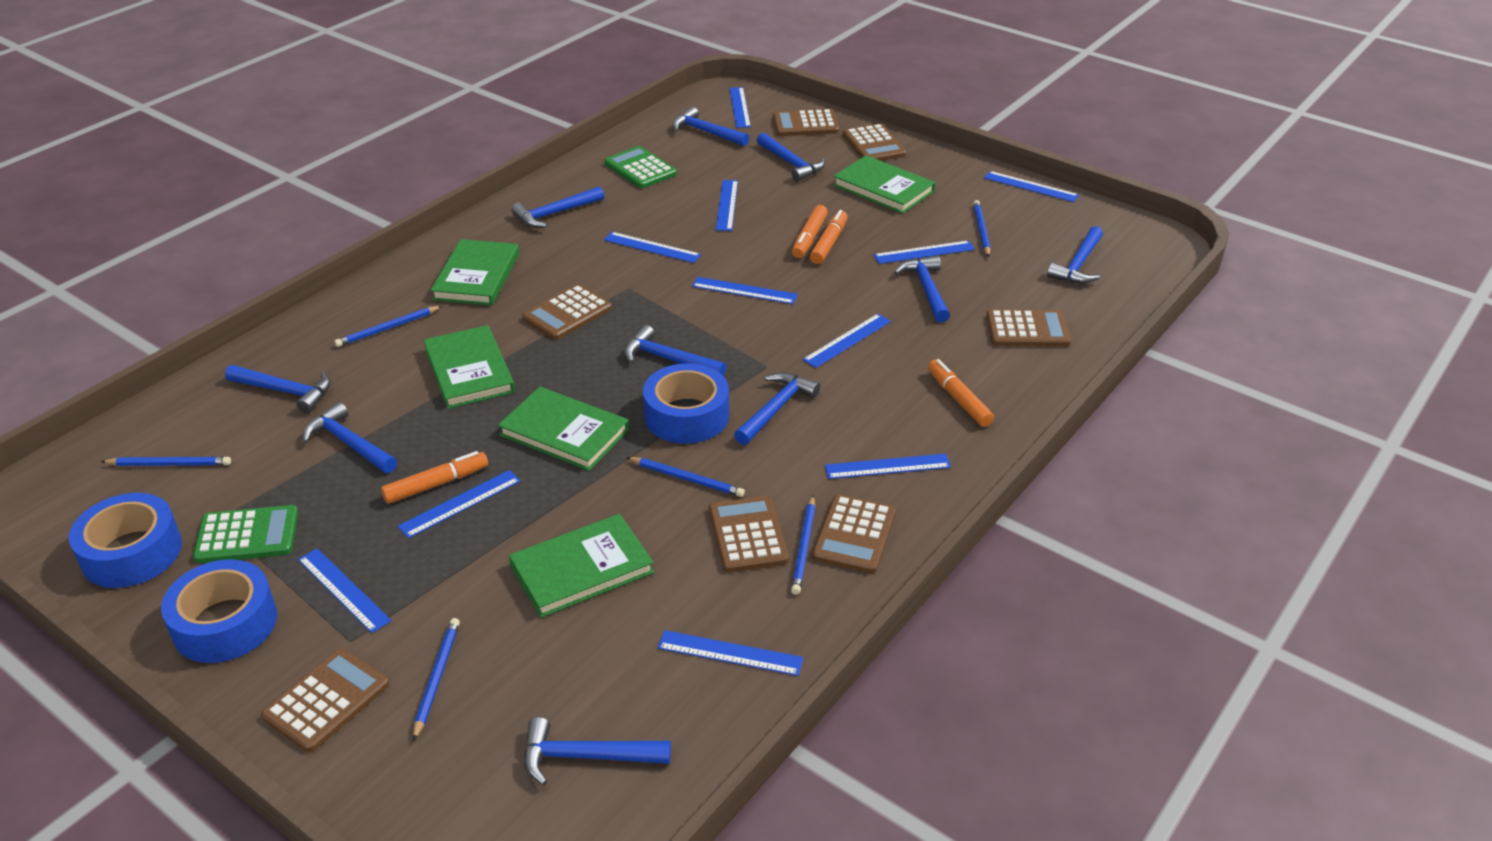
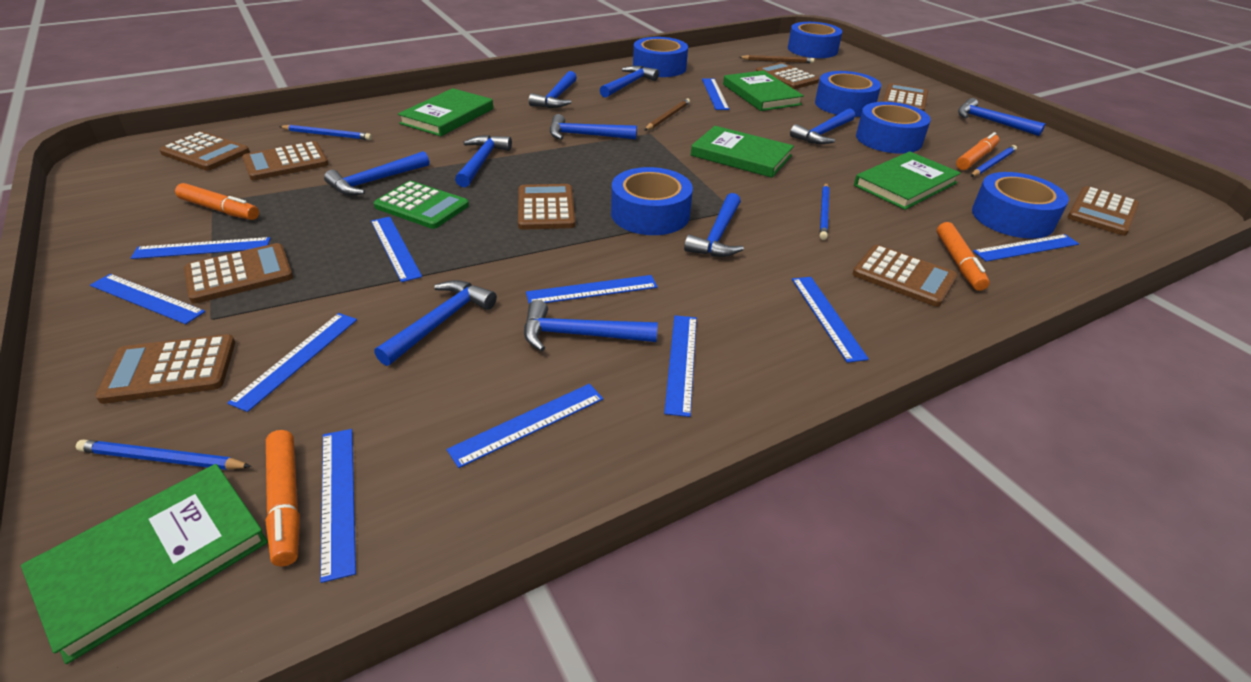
blue pencil: 6 -> 4
blue tape: 3 -> 6
brown calculator: 7 -> 9
brown pencil: 0 -> 2
green calculator: 2 -> 1

